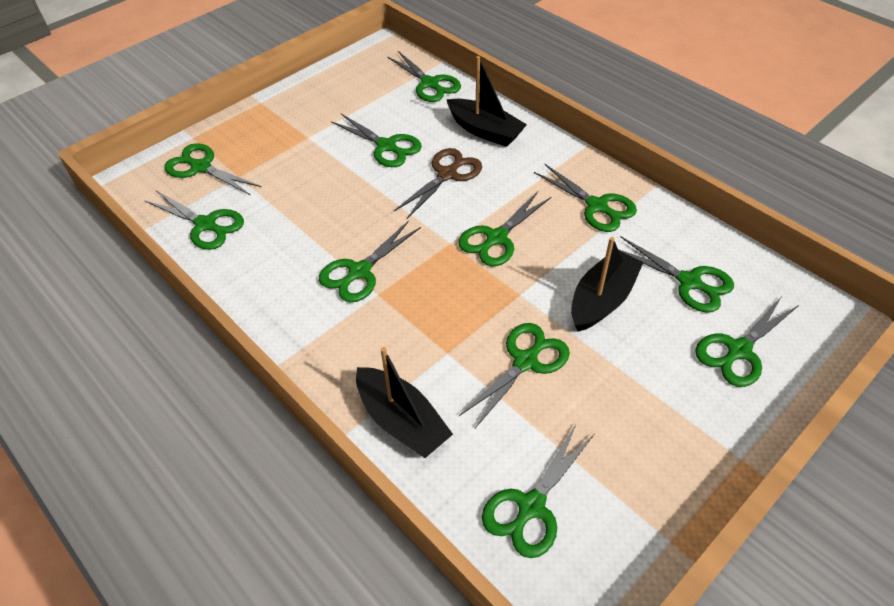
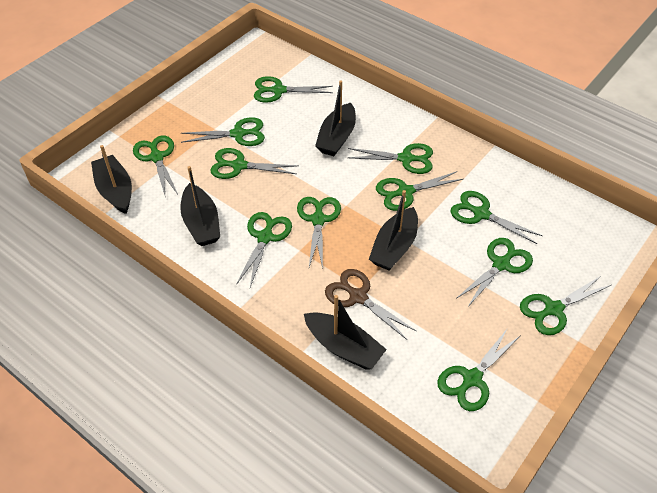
black boat: 3 -> 5
green scissors: 11 -> 12

